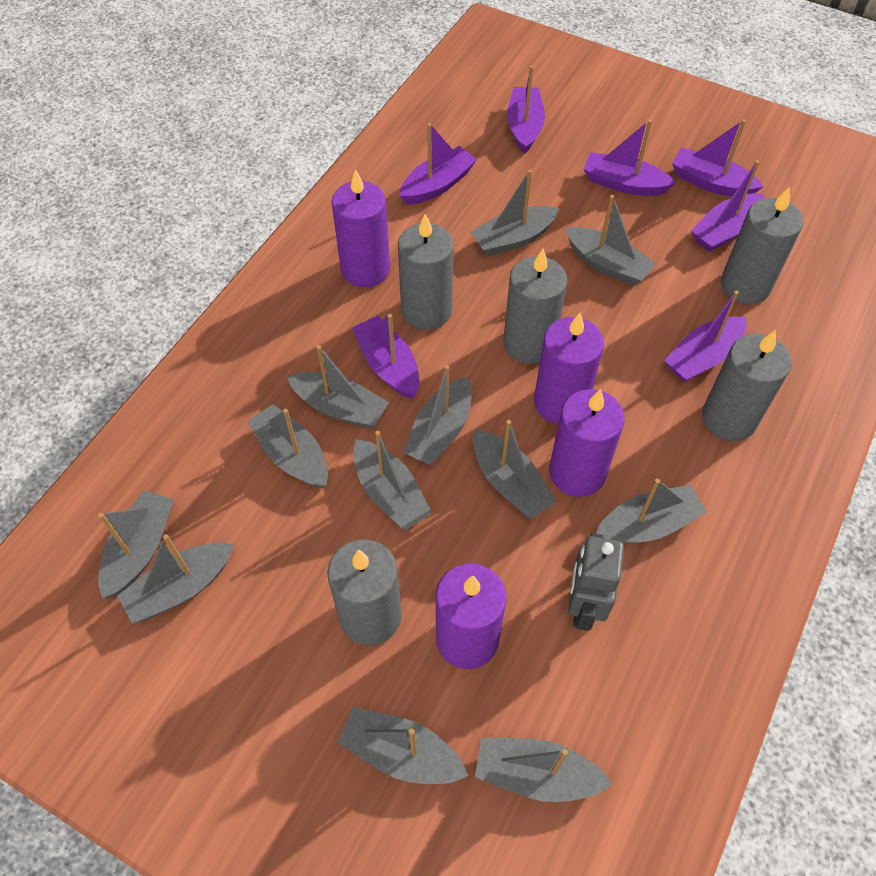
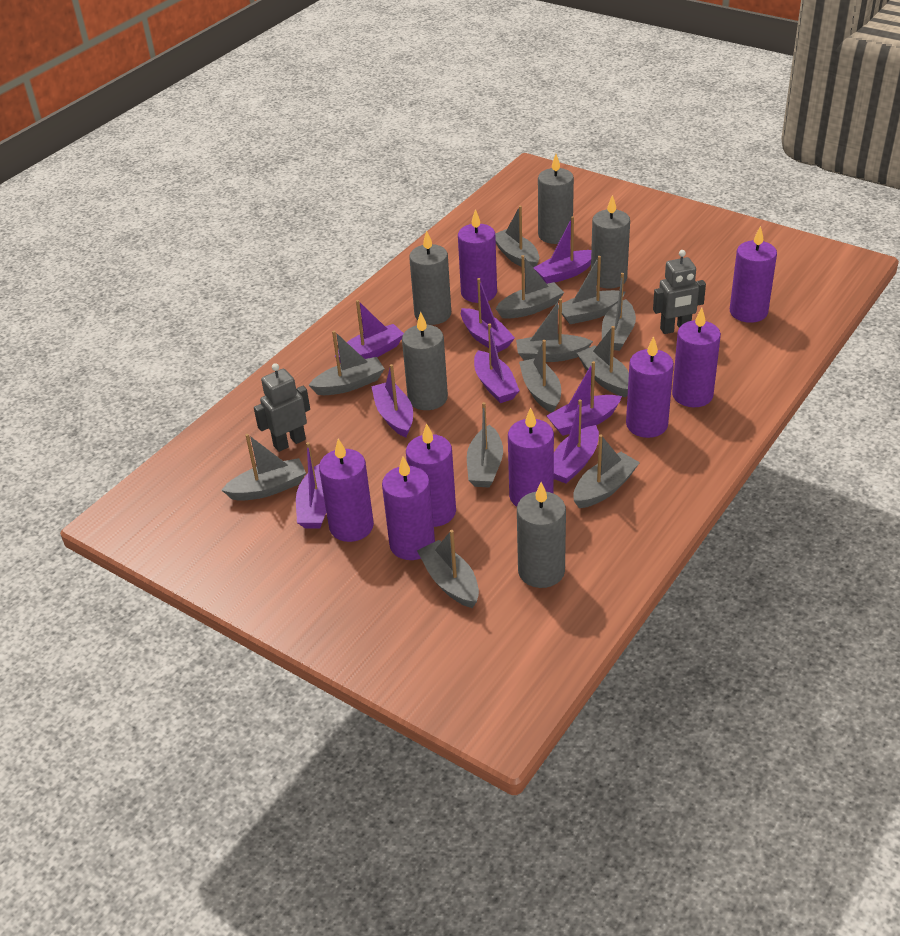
grey robot: 1 -> 2
purple boat: 7 -> 8
purple candle: 4 -> 8

